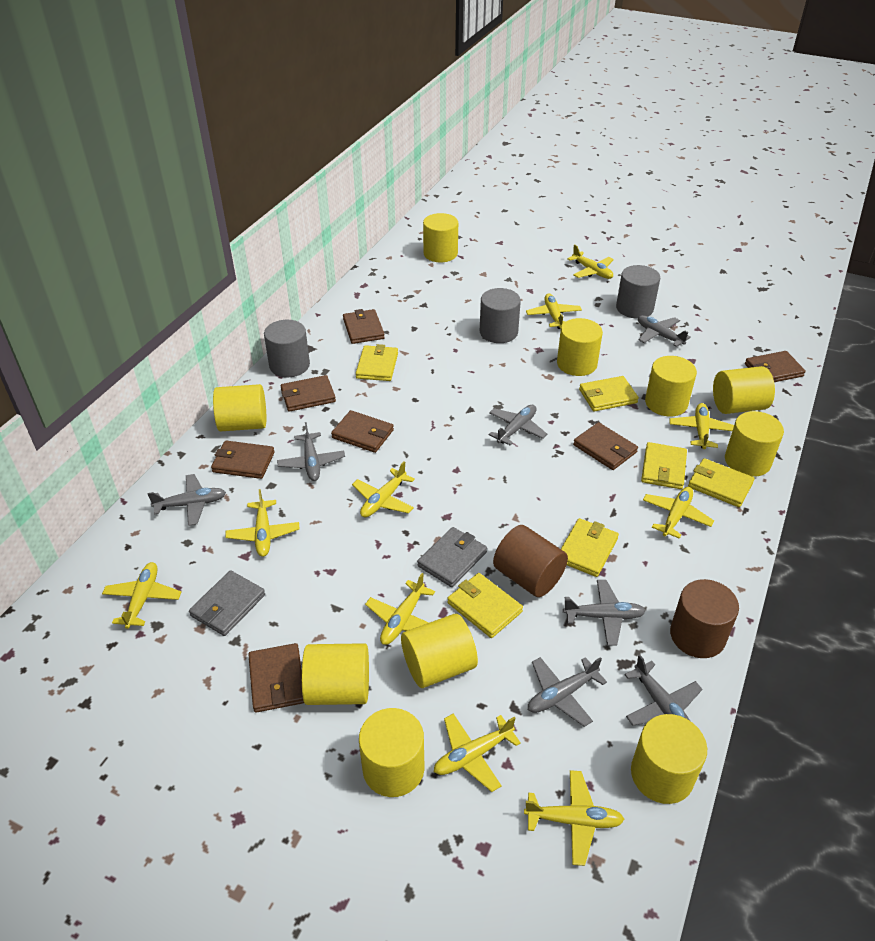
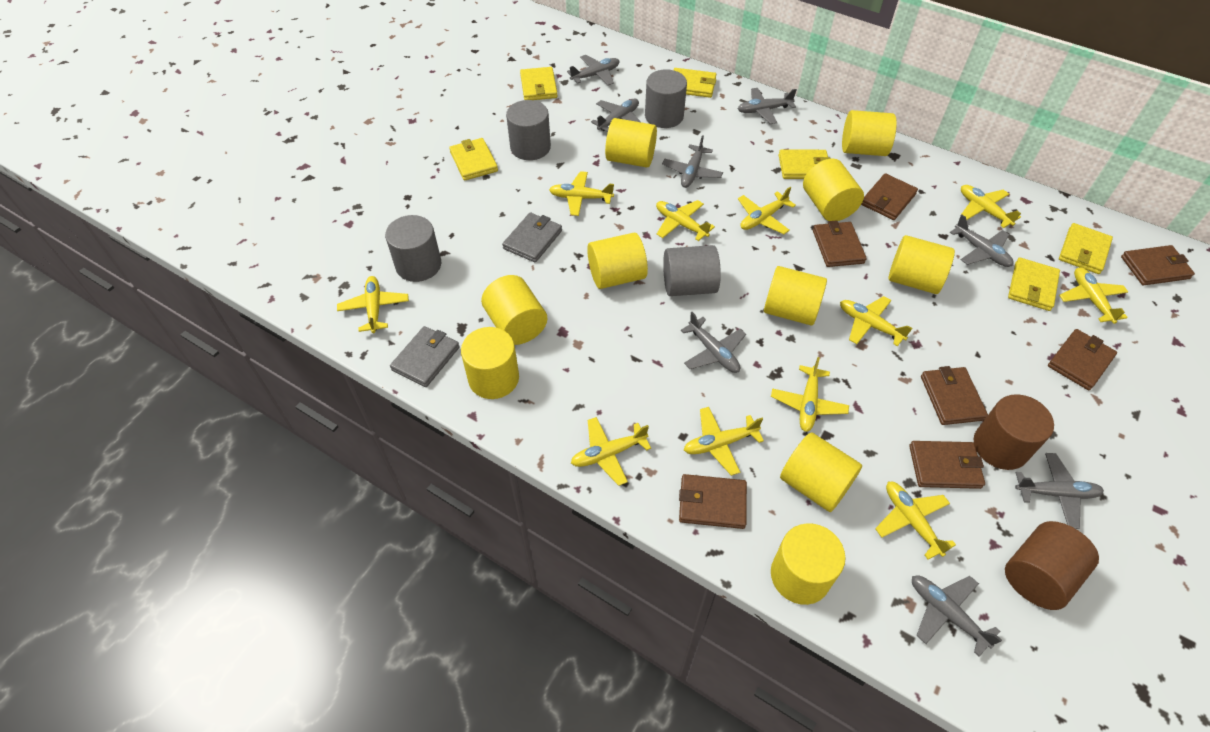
grey cylinder: 3 -> 4
grey plane: 7 -> 8
yellow plane: 10 -> 11

